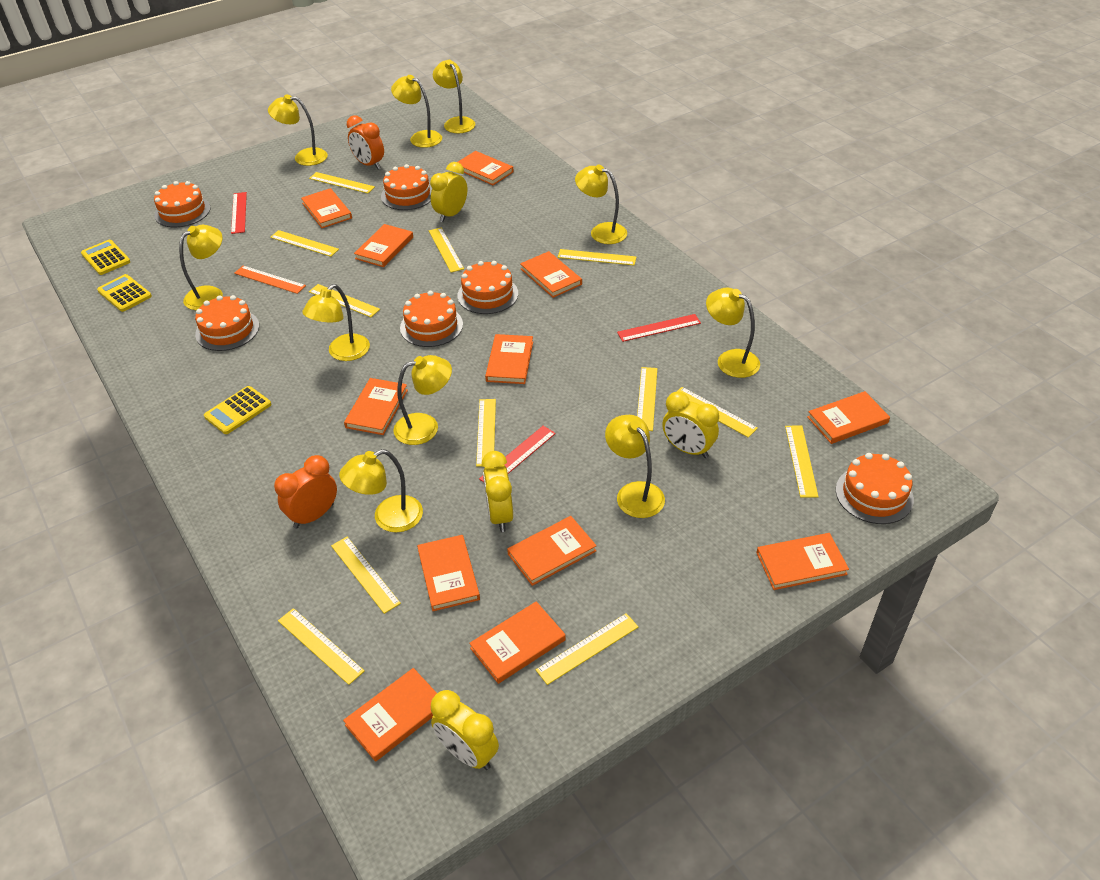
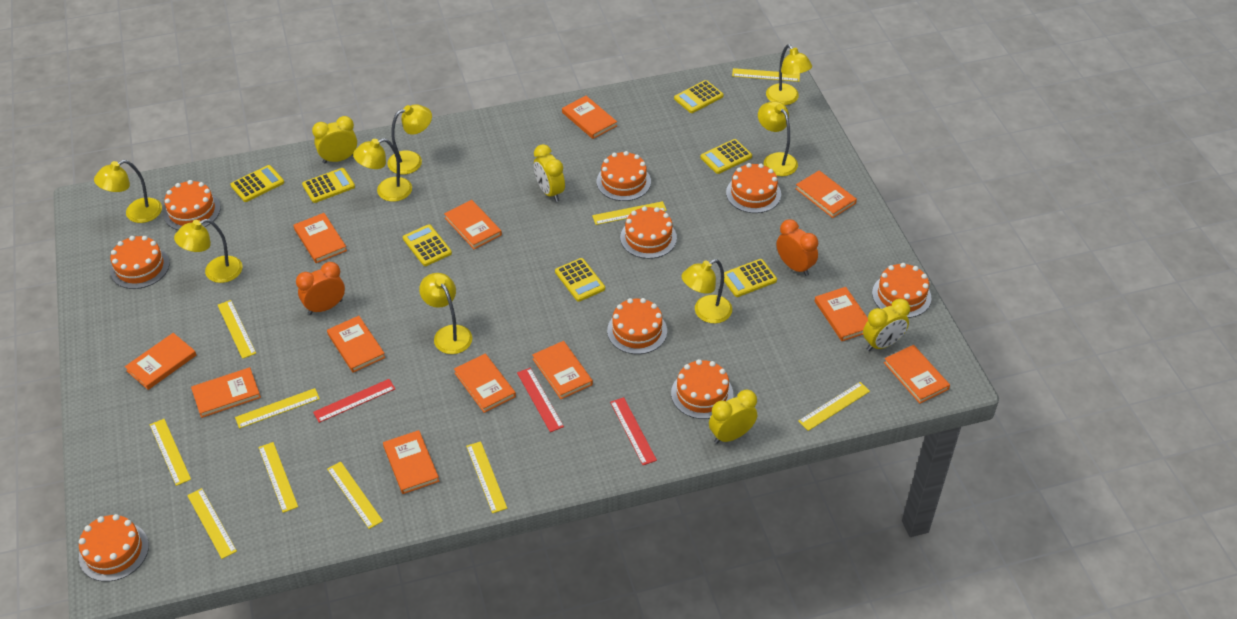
orange cake: 6 -> 9
orange ruler: 1 -> 0
yellow calculator: 3 -> 7
yellow lamp: 10 -> 8
yellow ruler: 12 -> 10

